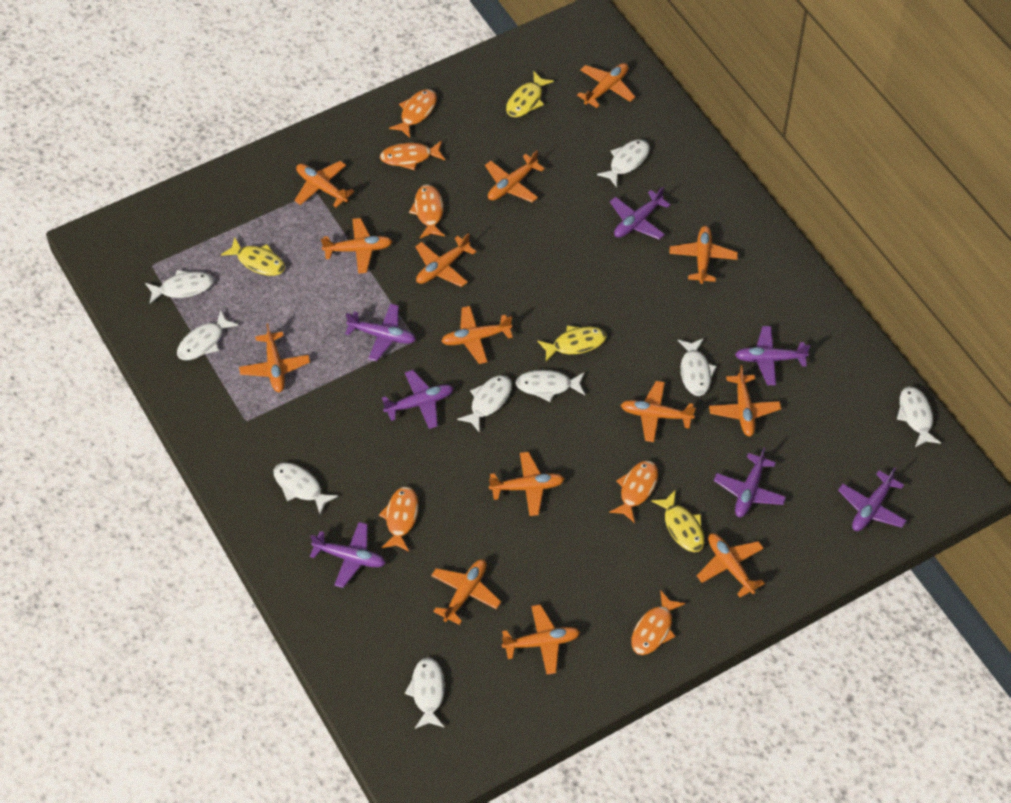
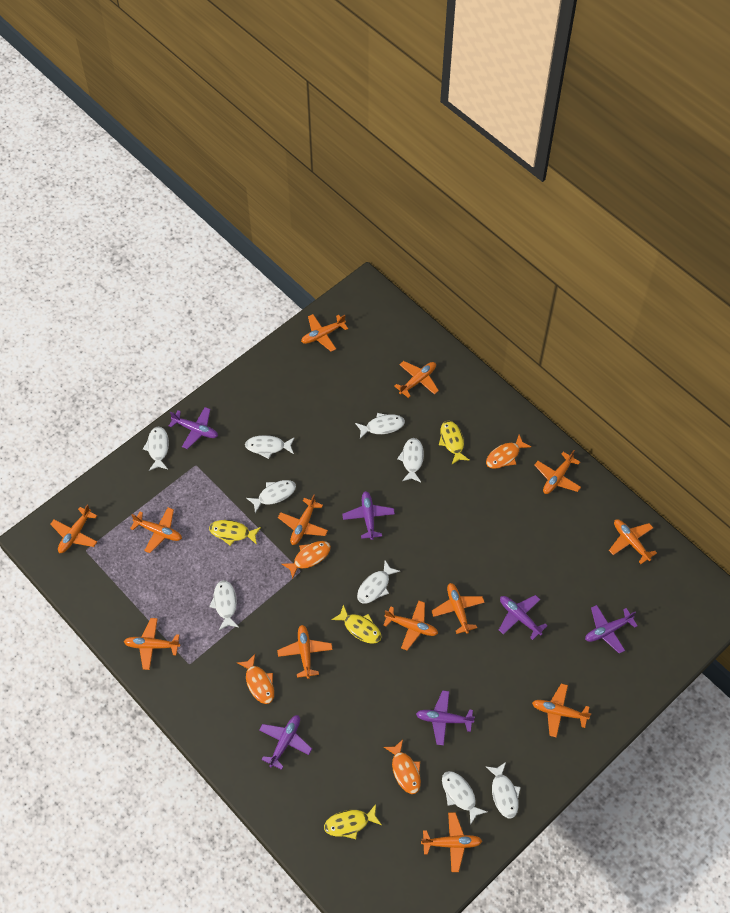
orange fish: 6 -> 4
orange plane: 14 -> 13
purple plane: 7 -> 6

